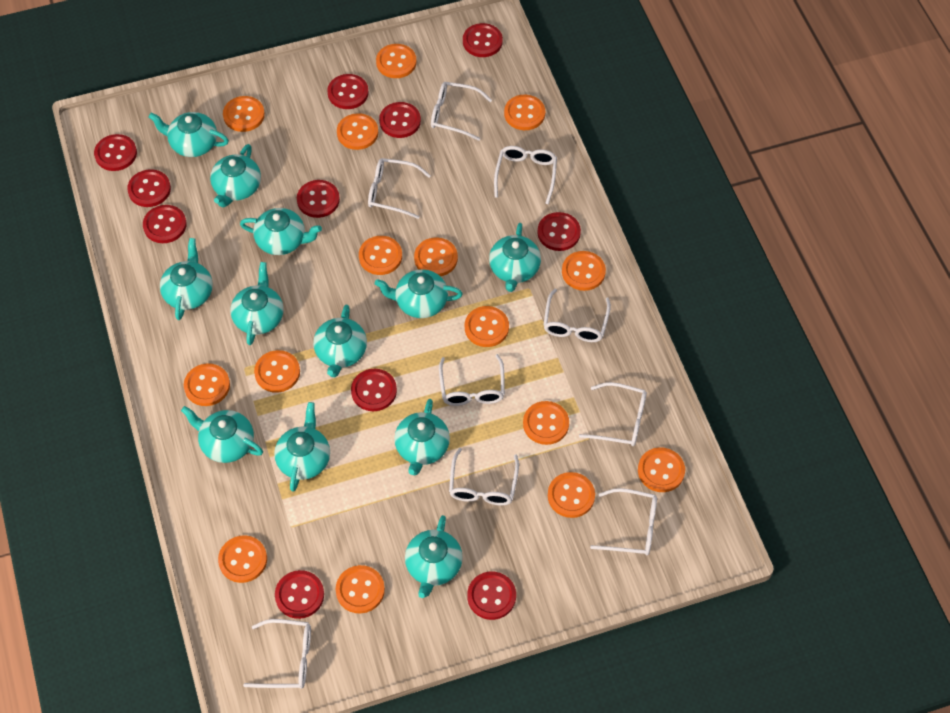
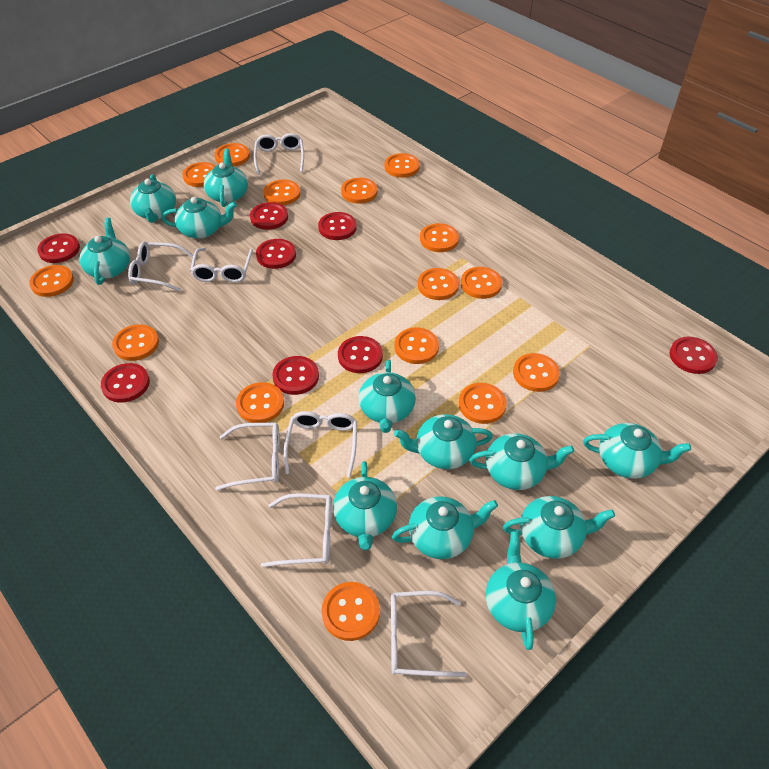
red button: 11 -> 8
white glasses: 9 -> 7

